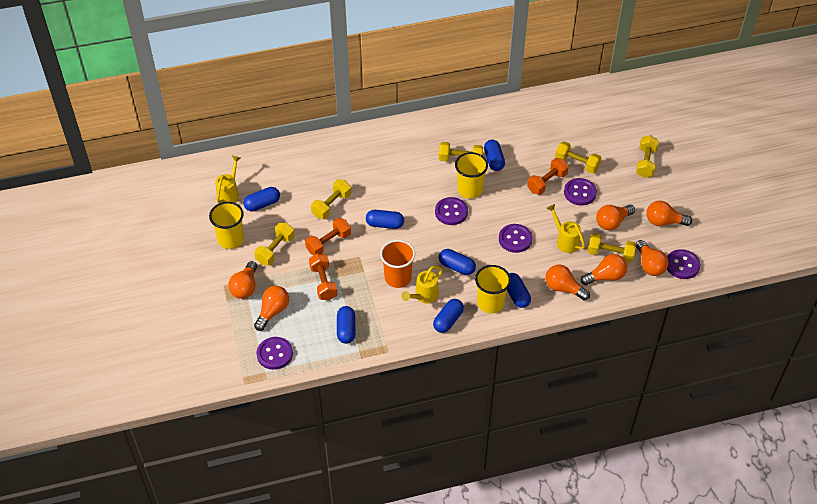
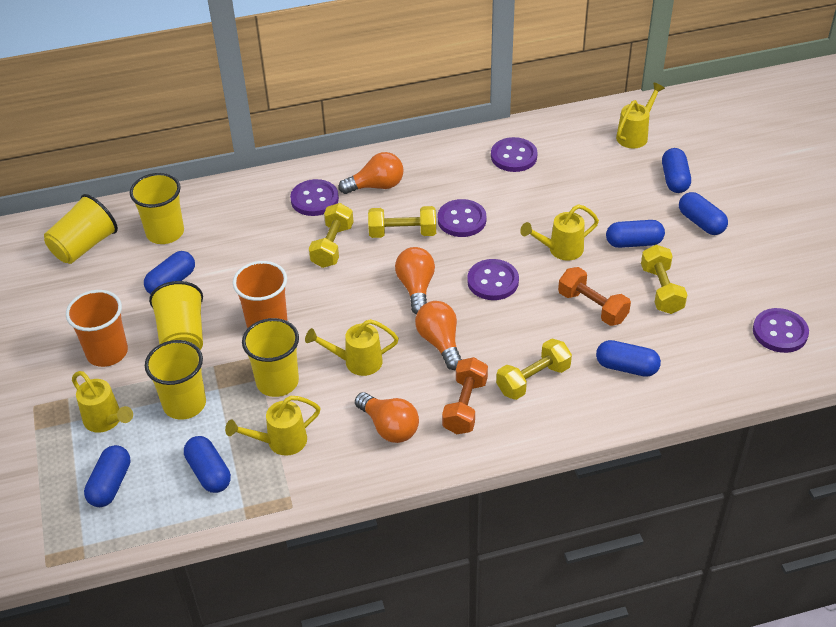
orange cup: 1 -> 2
orange dumbbell: 3 -> 2
orange light bulb: 7 -> 4
yellow cup: 3 -> 5
yellow dumbbell: 6 -> 4
yellow watering can: 3 -> 5

